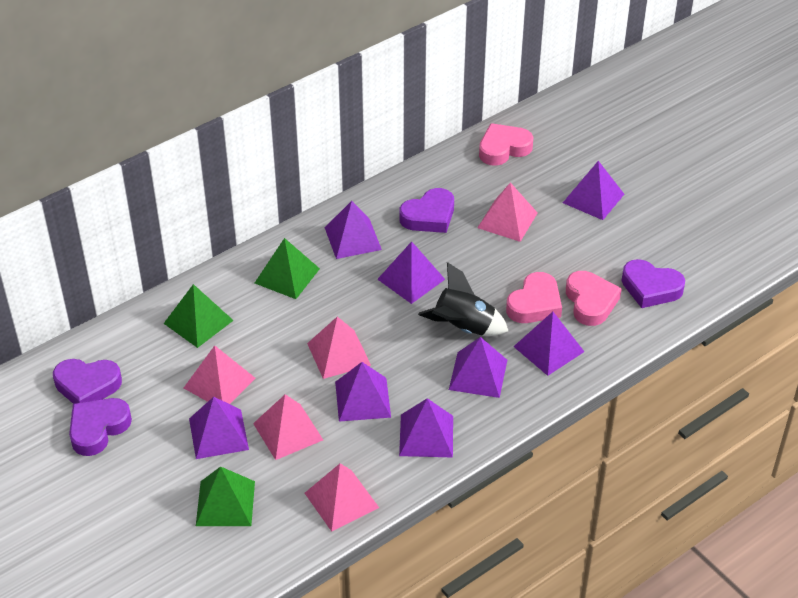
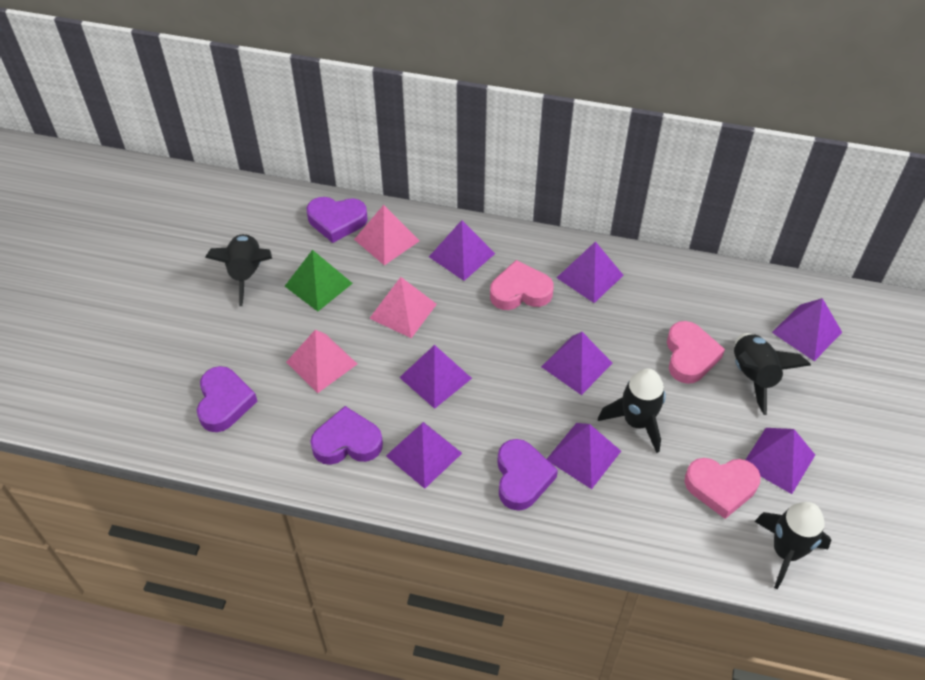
black rocket: 1 -> 4
green pyramid: 3 -> 1
pink pyramid: 5 -> 3

